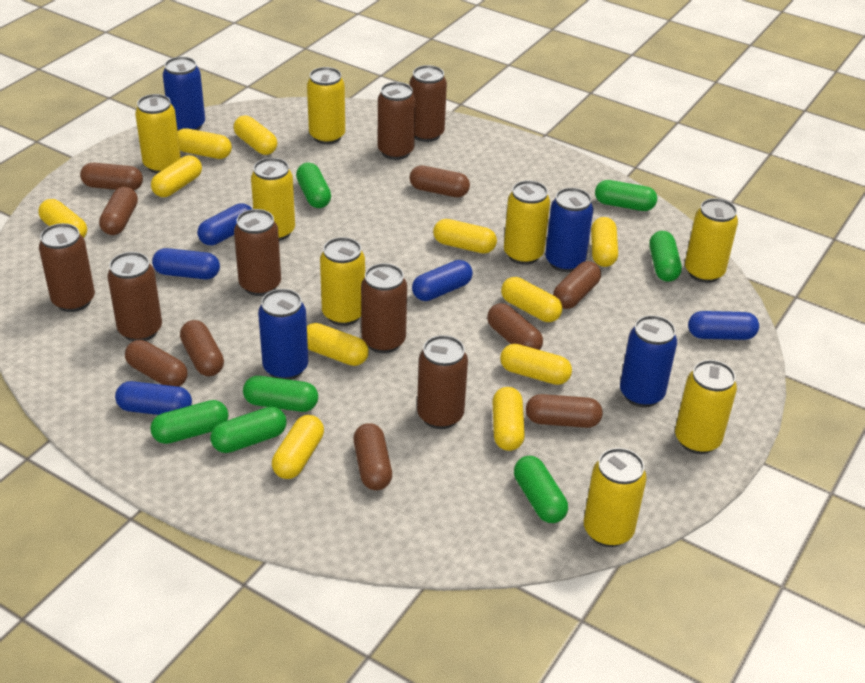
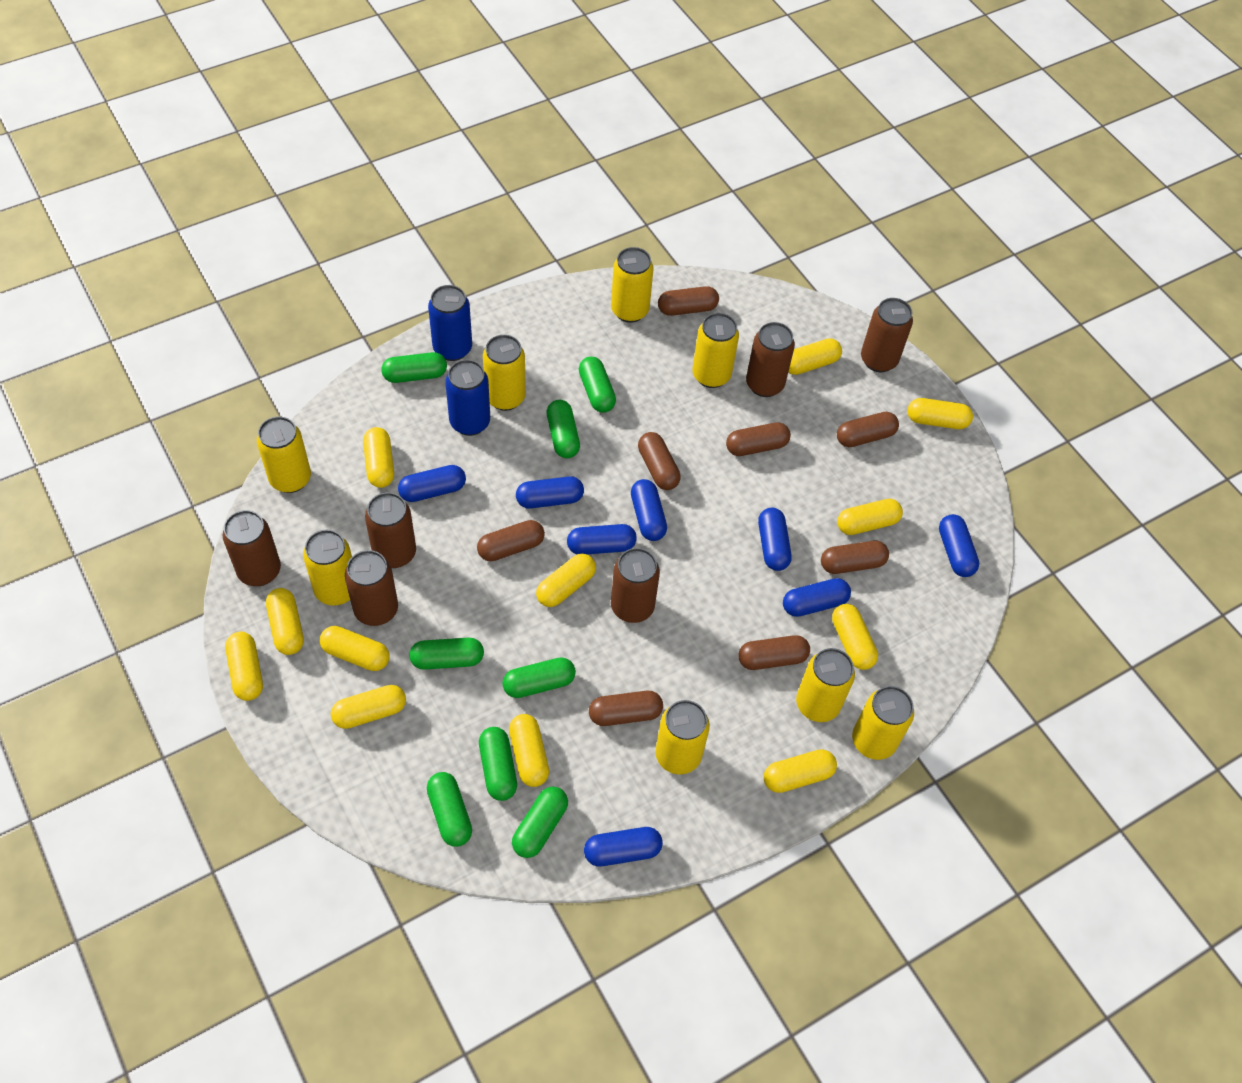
blue can: 4 -> 2
blue capsule: 5 -> 8
brown can: 7 -> 6
brown capsule: 9 -> 8
green capsule: 7 -> 8
yellow capsule: 11 -> 12

